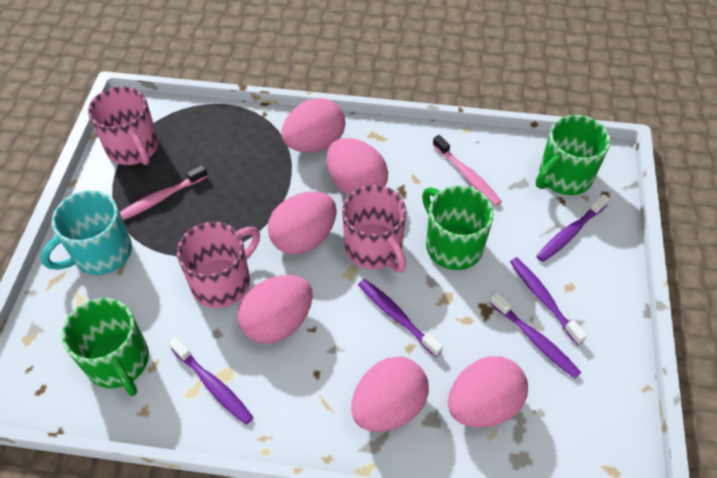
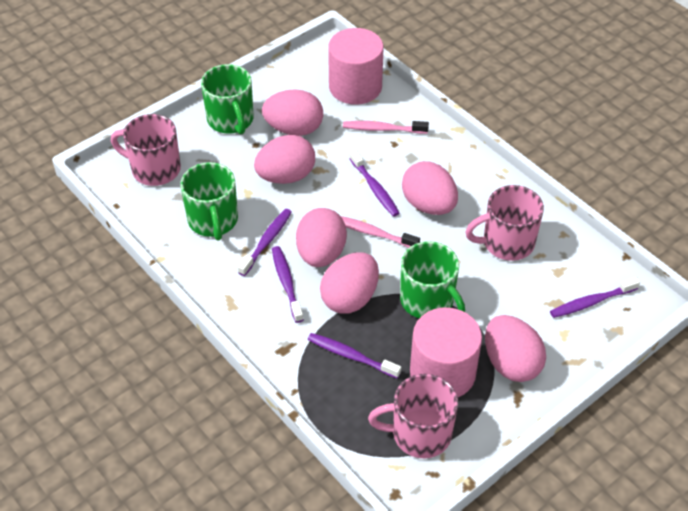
pink cylinder: 0 -> 2
turquoise mug: 1 -> 0

